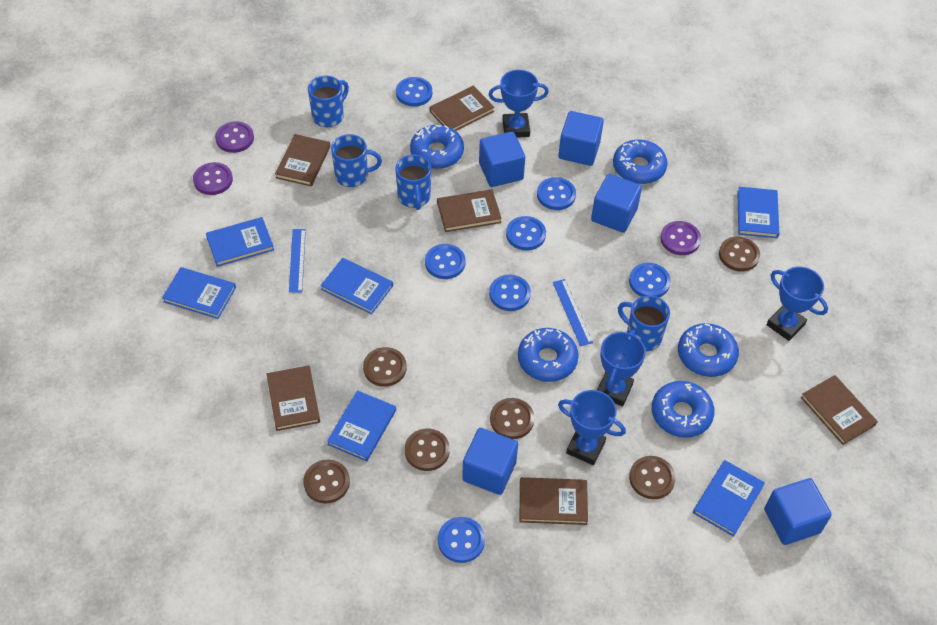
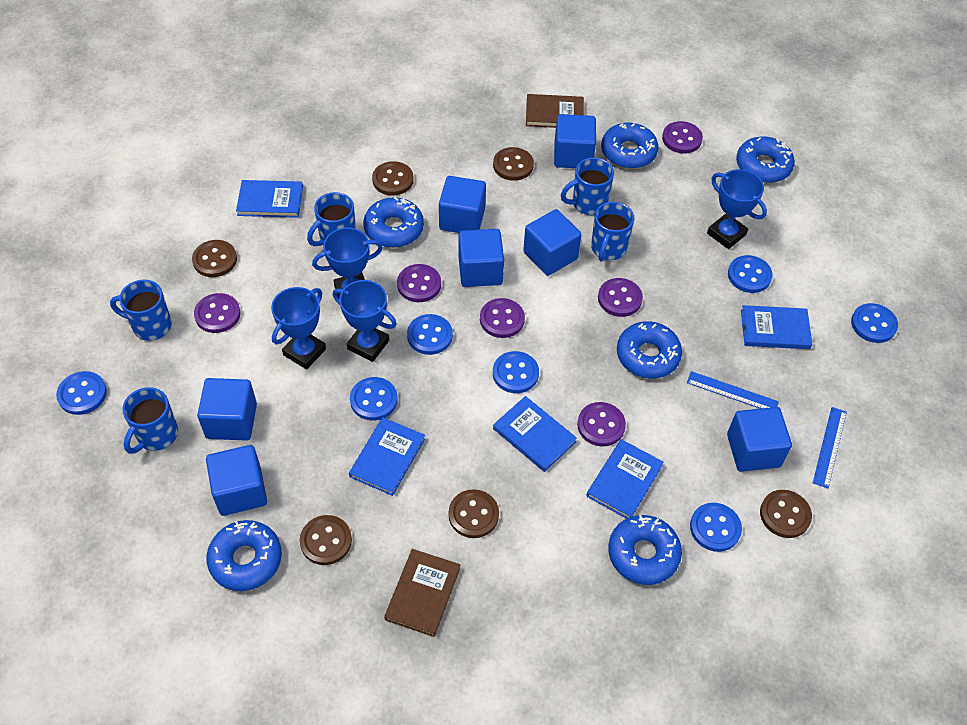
blue book: 6 -> 5
blue cube: 5 -> 7
blue donut: 5 -> 6
blue mug: 4 -> 5
brown book: 6 -> 2
purple button: 3 -> 6

